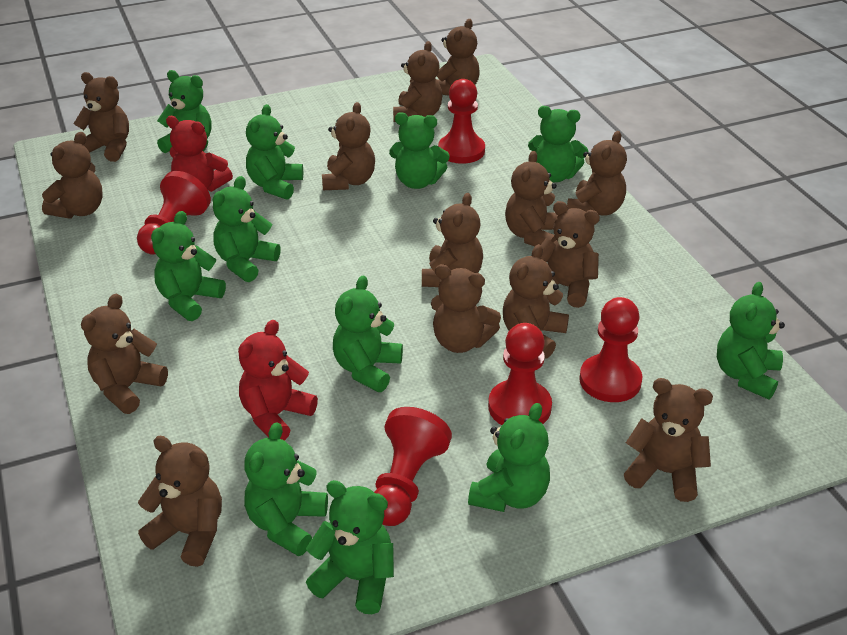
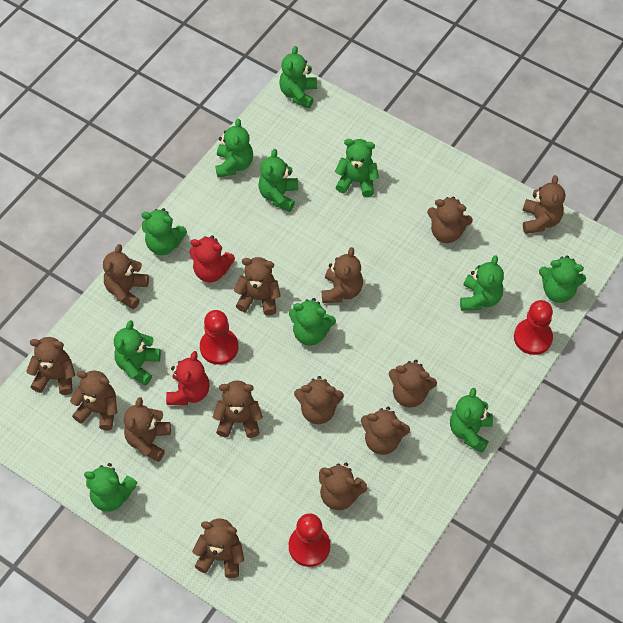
red pawn: 5 -> 3

